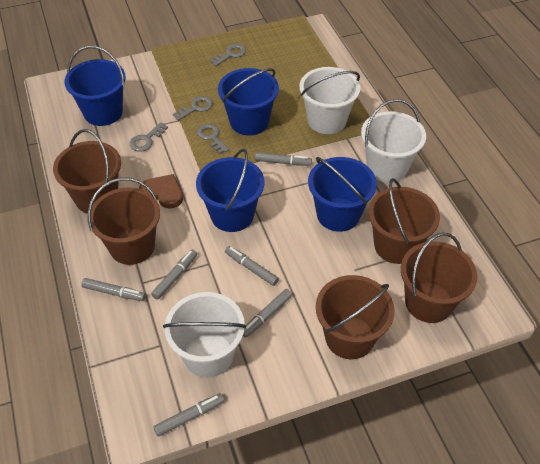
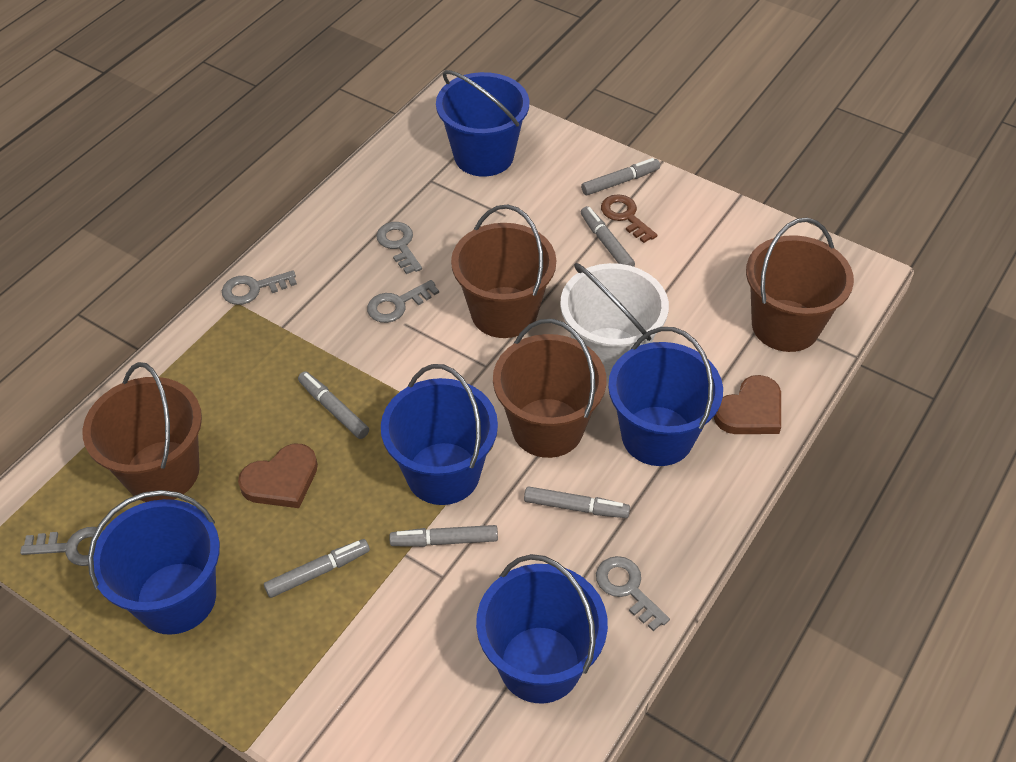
blue bucket: 4 -> 5
brown bucket: 5 -> 4
brown heart: 1 -> 2
brown key: 0 -> 1
grey key: 4 -> 5
white bucket: 3 -> 1

